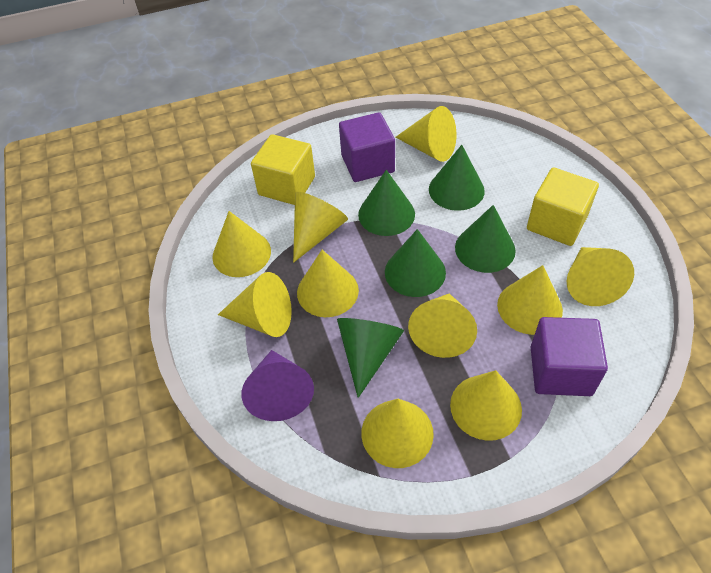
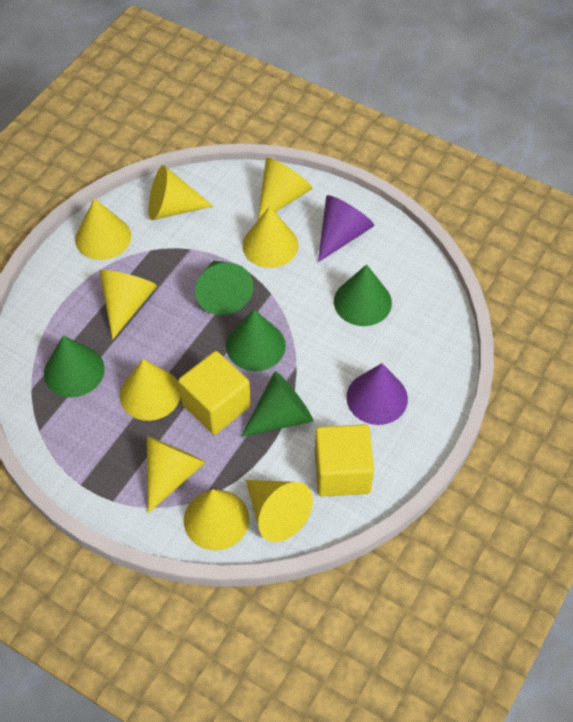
purple cone: 1 -> 2
purple cube: 2 -> 0
yellow cone: 10 -> 9

